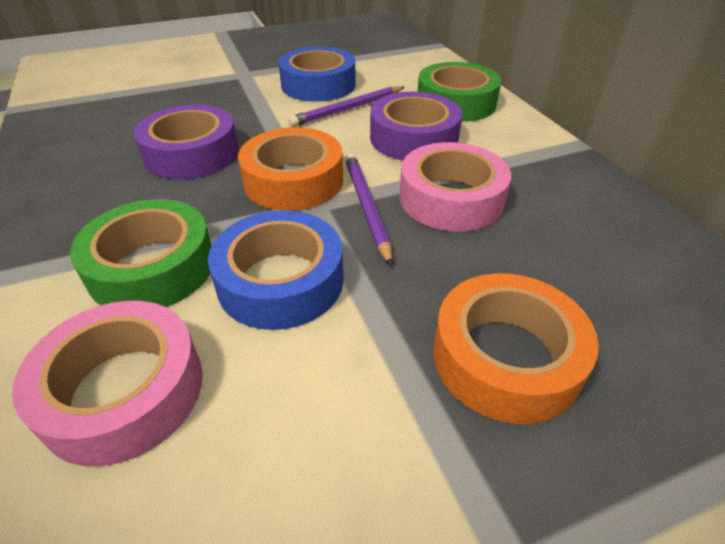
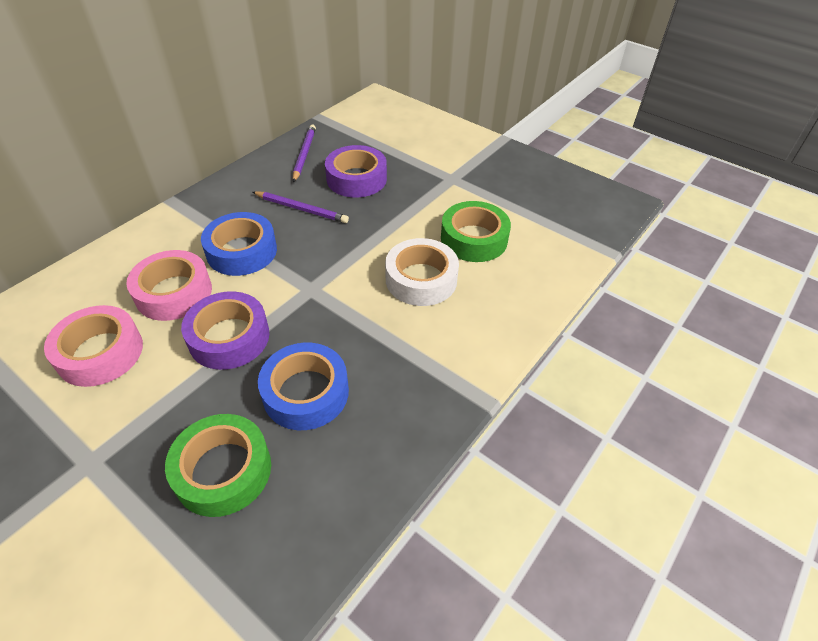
orange tape: 2 -> 0
white tape: 0 -> 1

